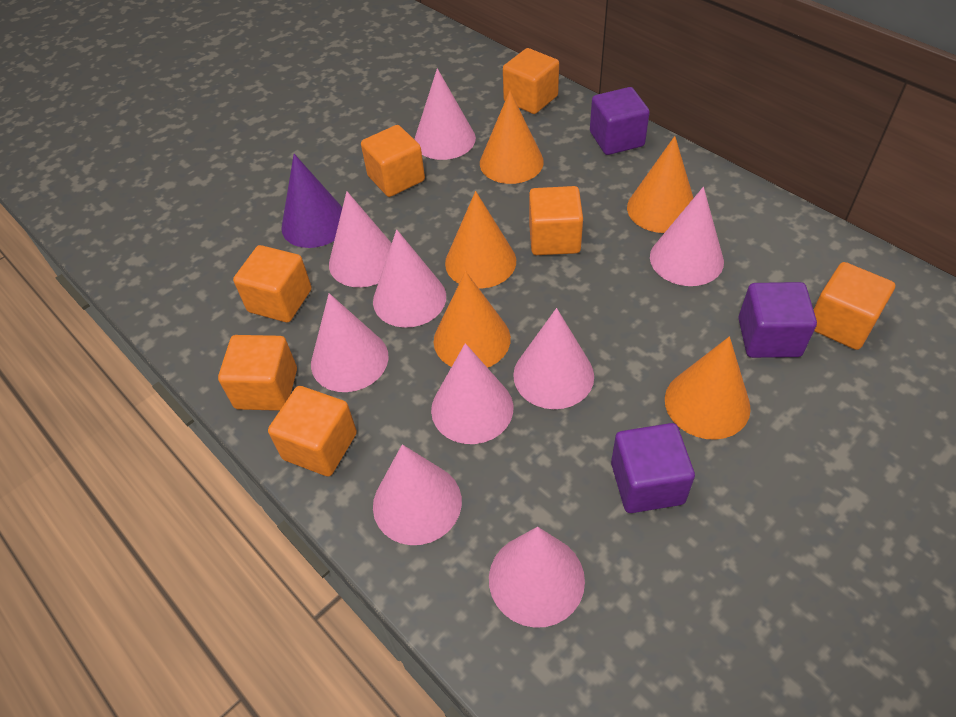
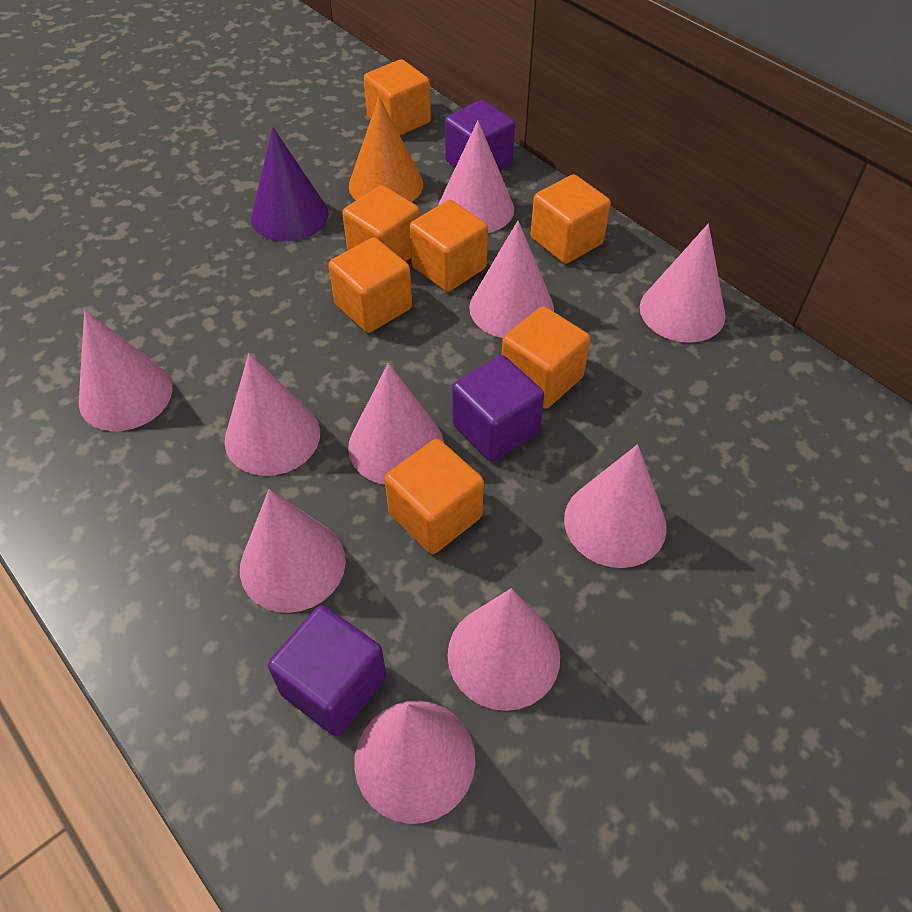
orange cone: 5 -> 1
pink cone: 9 -> 10

